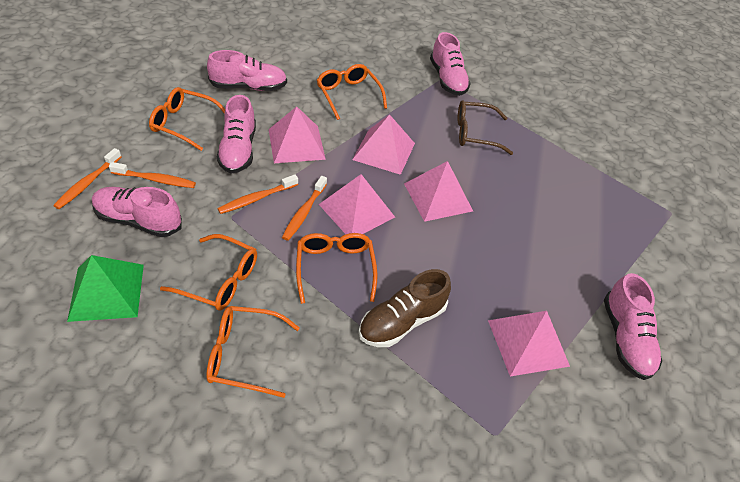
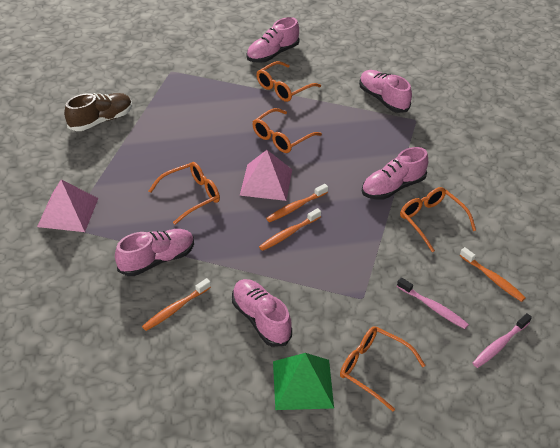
brown glasses: 1 -> 0
pink pyramid: 5 -> 2
pink toothbrush: 0 -> 2

